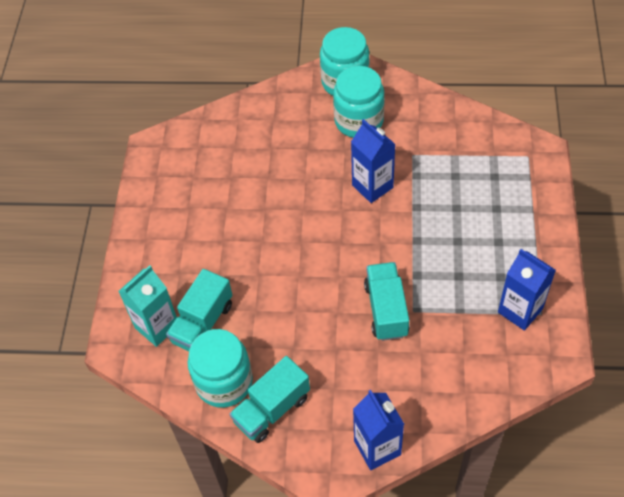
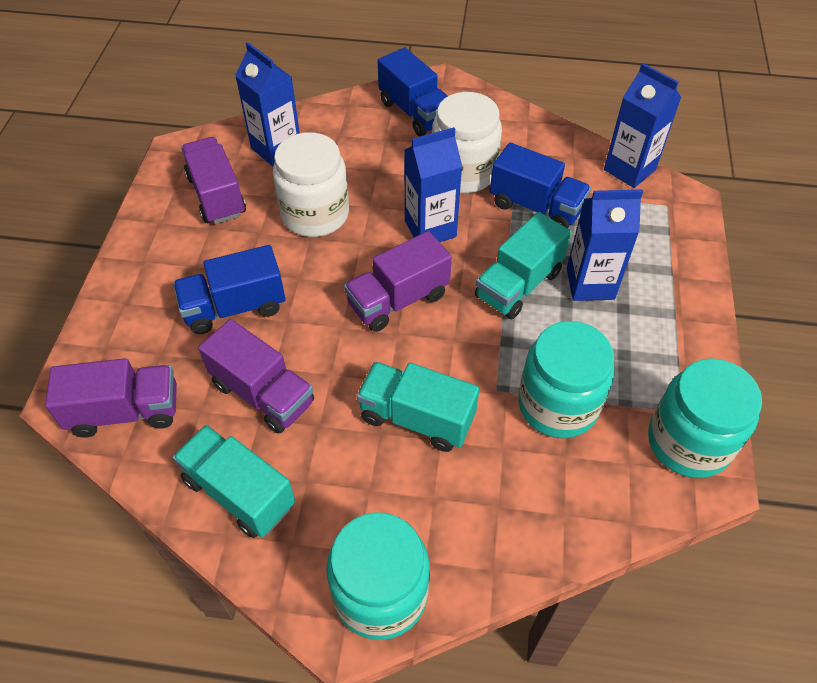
blue carton: 3 -> 4
blue truck: 0 -> 3
purple truck: 0 -> 4
turquoise carton: 1 -> 0
white jar: 0 -> 2

